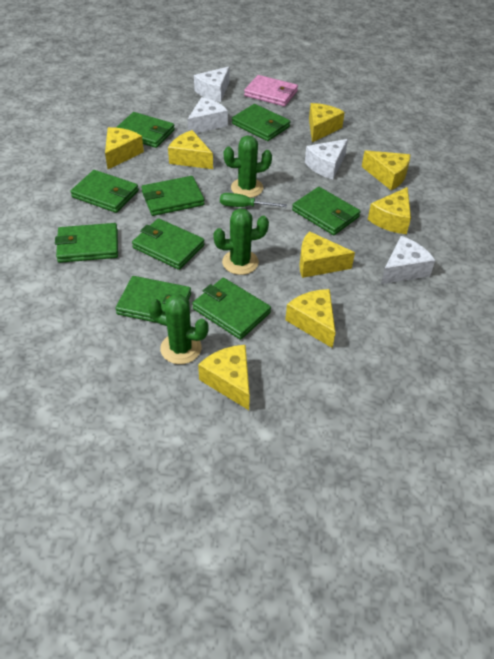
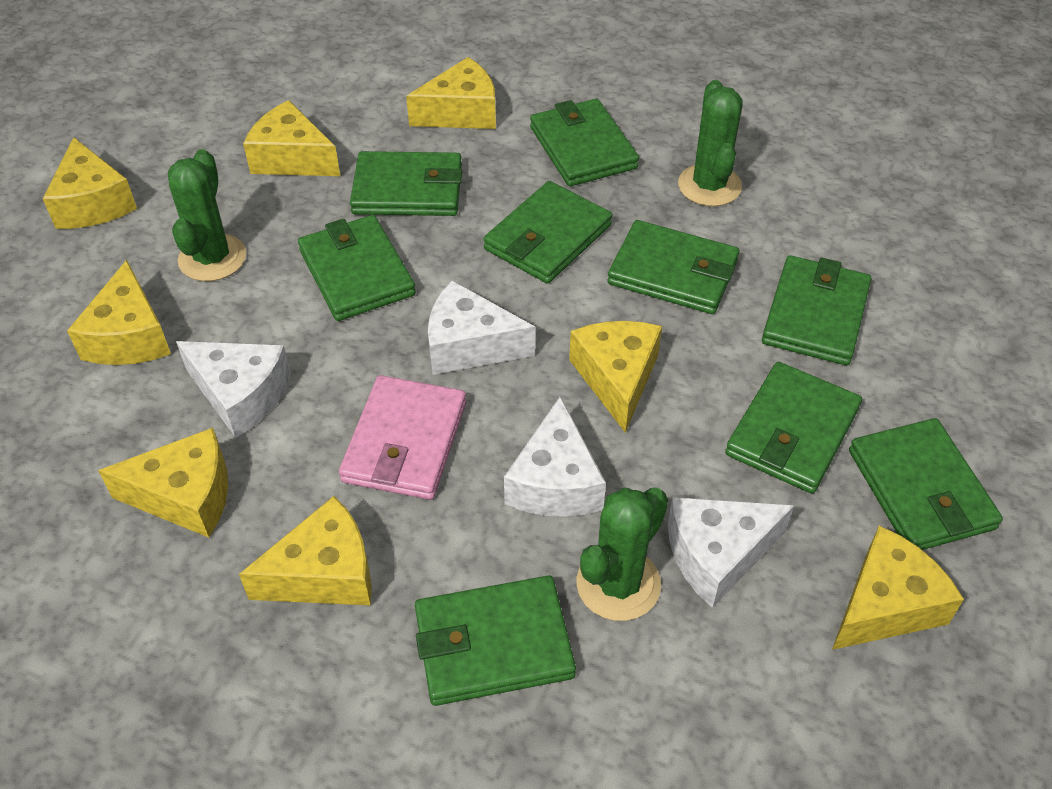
green screwdriver: 1 -> 0

